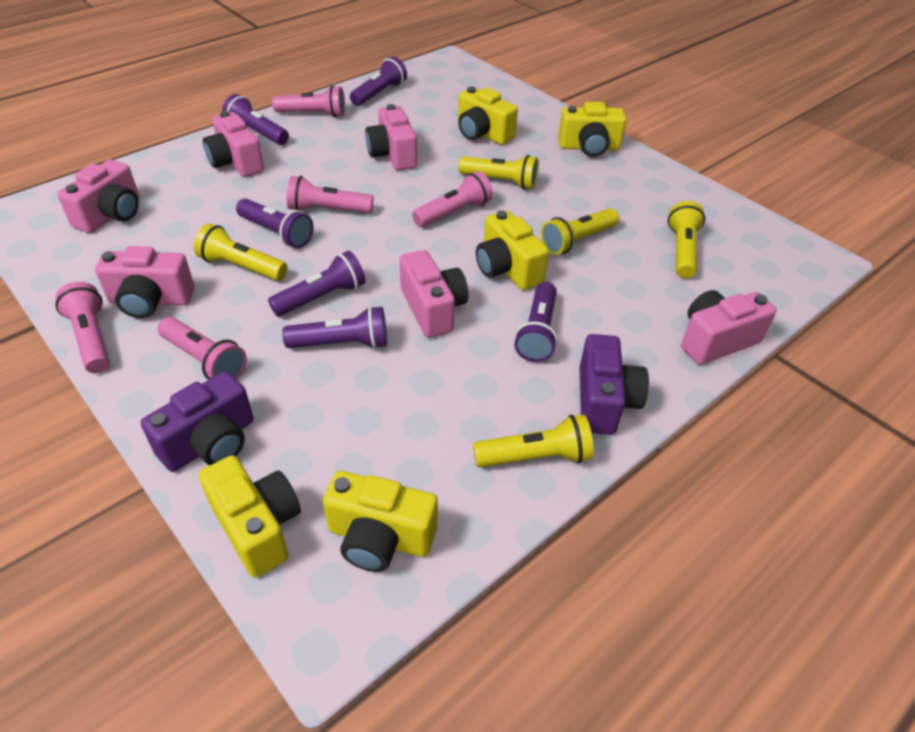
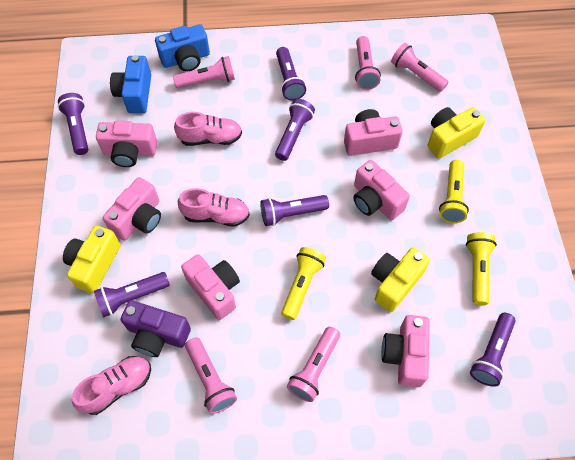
blue camera: 0 -> 2
pink shoe: 0 -> 3
purple camera: 2 -> 1
yellow camera: 5 -> 3
yellow flashlight: 5 -> 3

